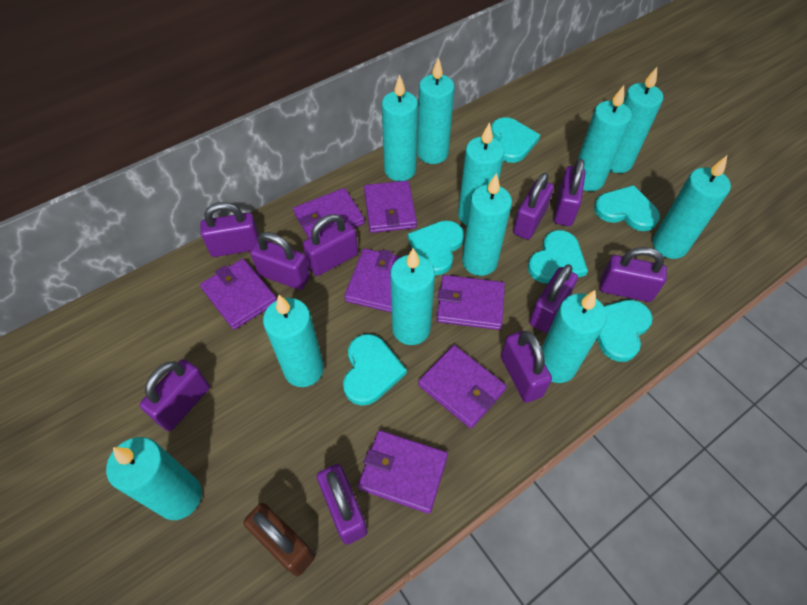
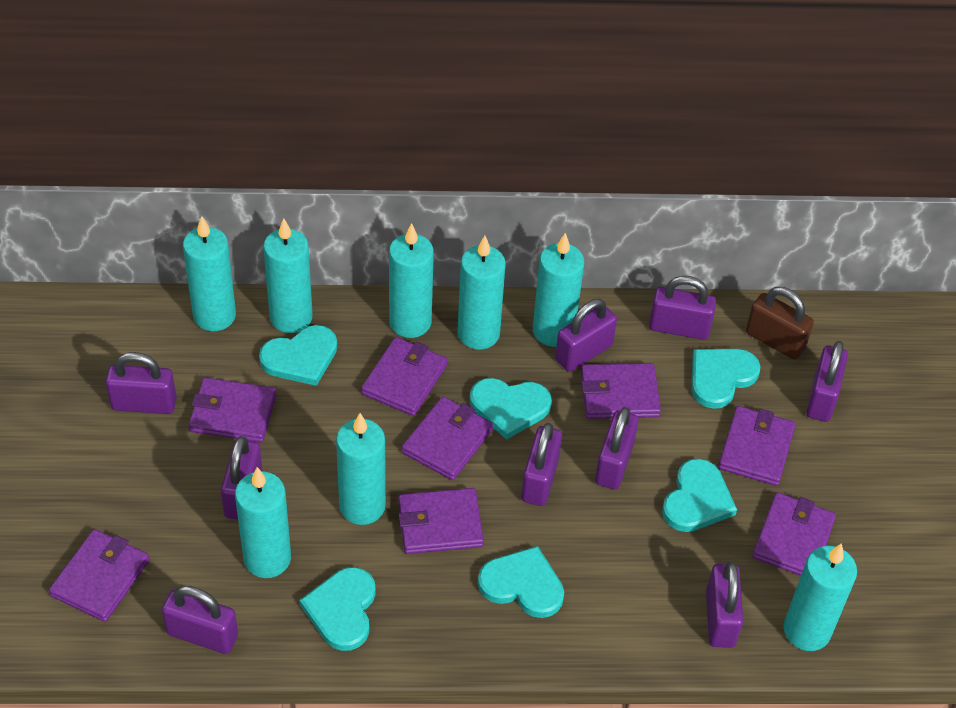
purple padlock: 10 -> 9
purple wallet: 7 -> 8
turquoise candle: 11 -> 8

